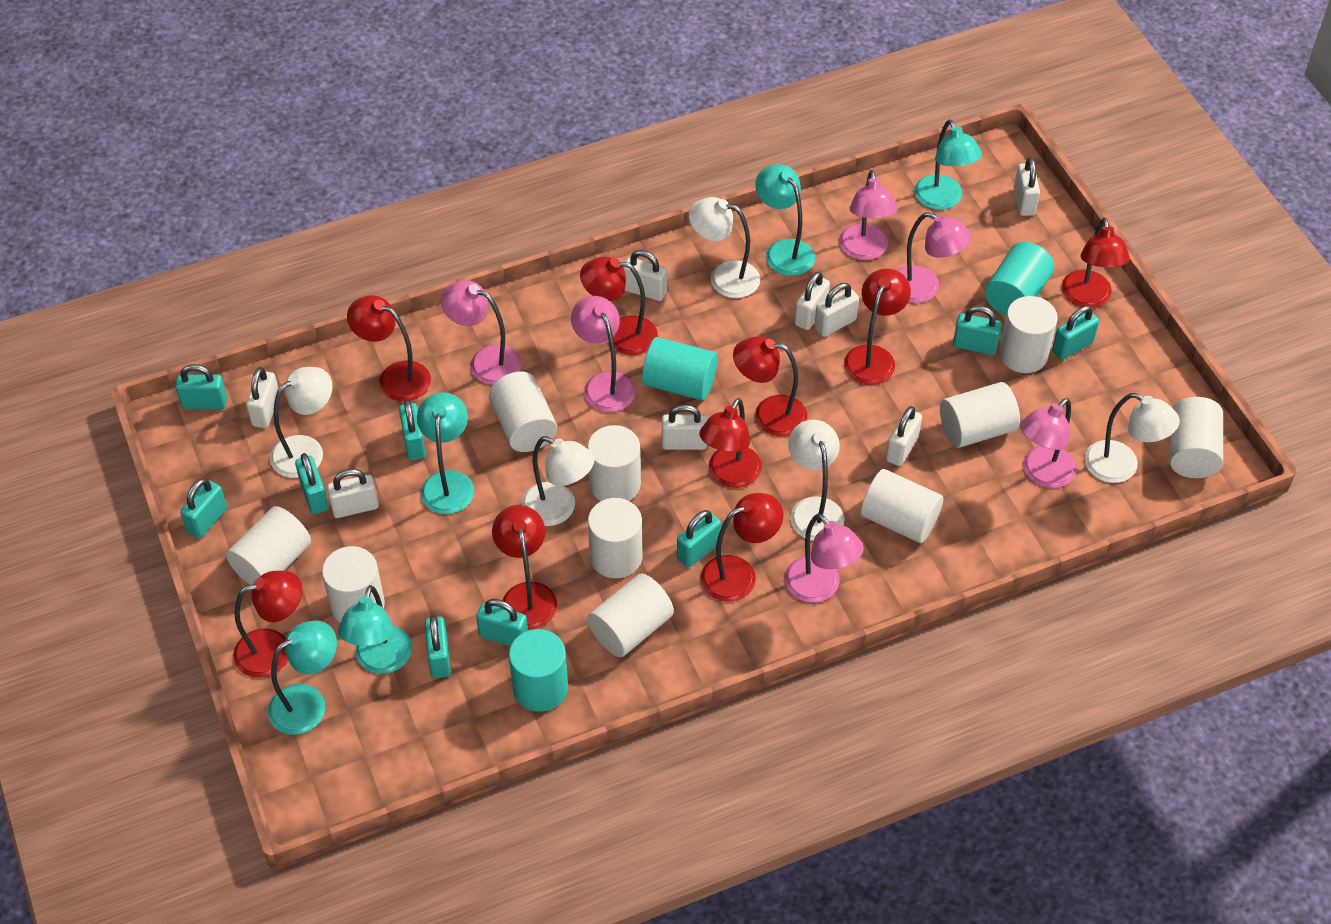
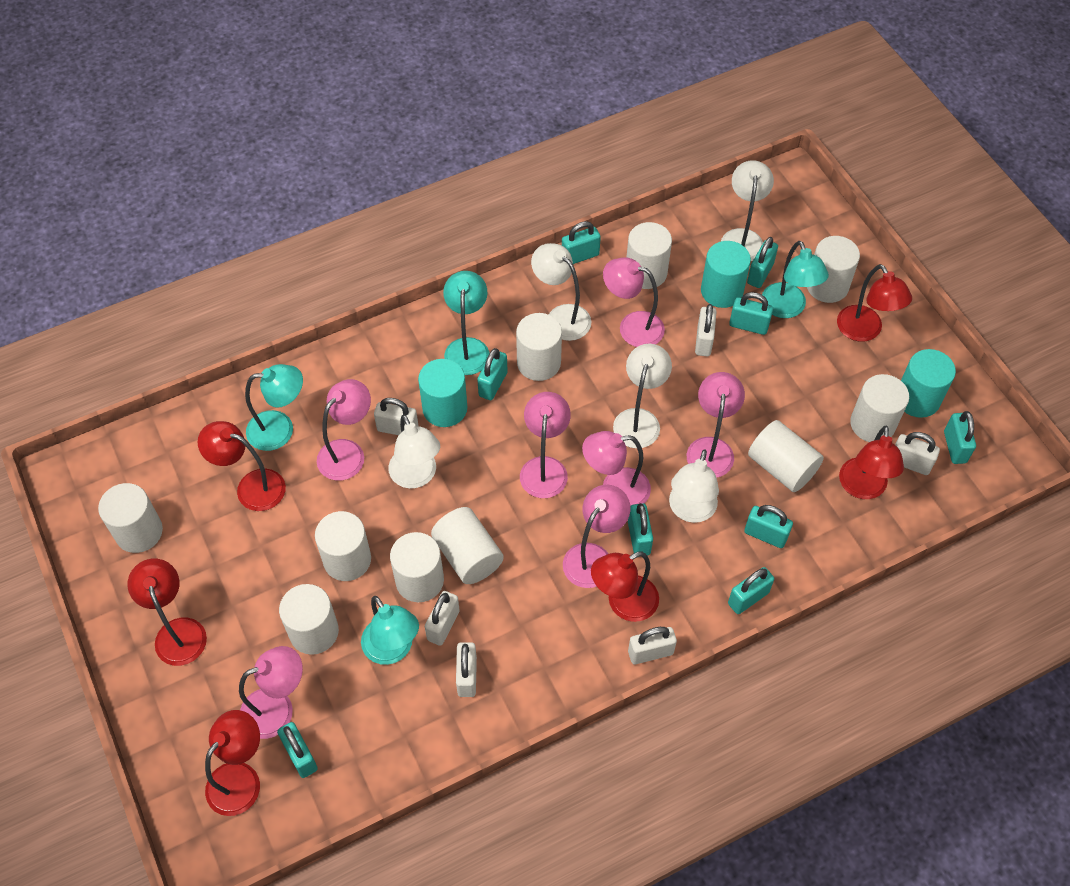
pink lamp: 6 -> 7
red lamp: 9 -> 6
turquoise lamp: 5 -> 4
white padlock: 8 -> 6

